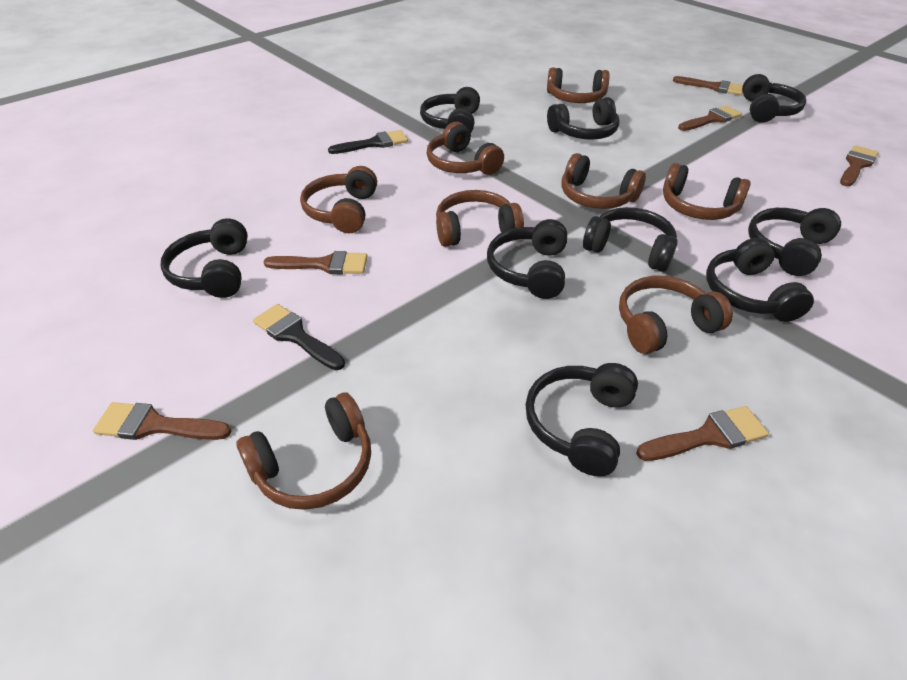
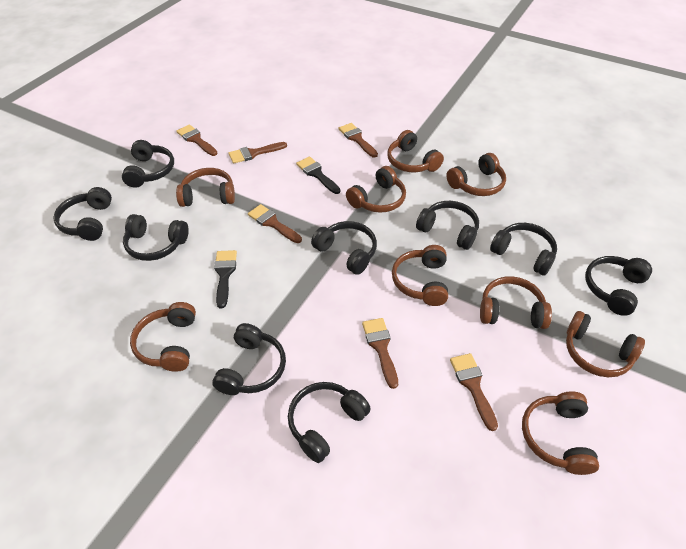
brown headphones: 8 -> 9

